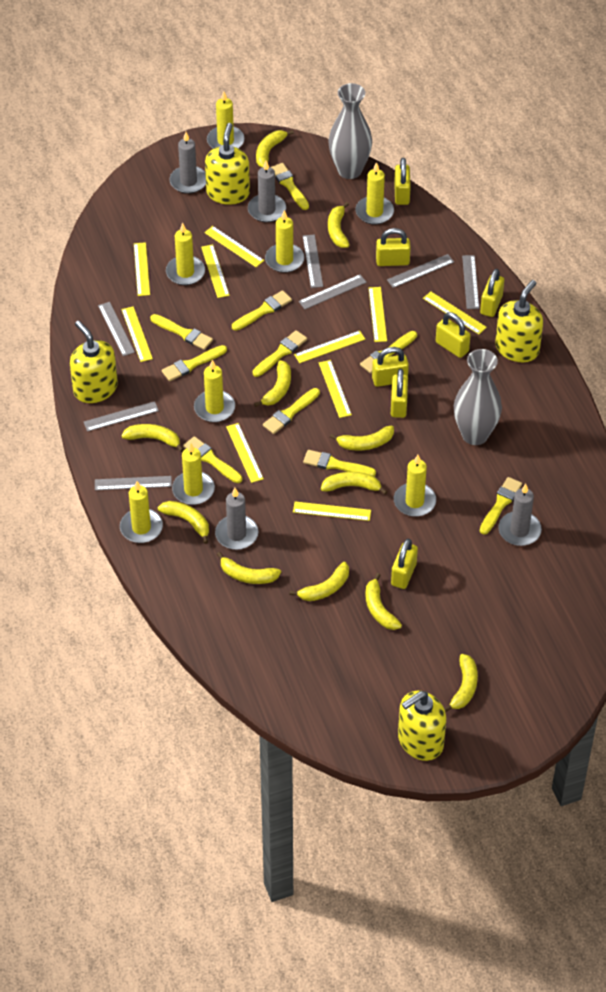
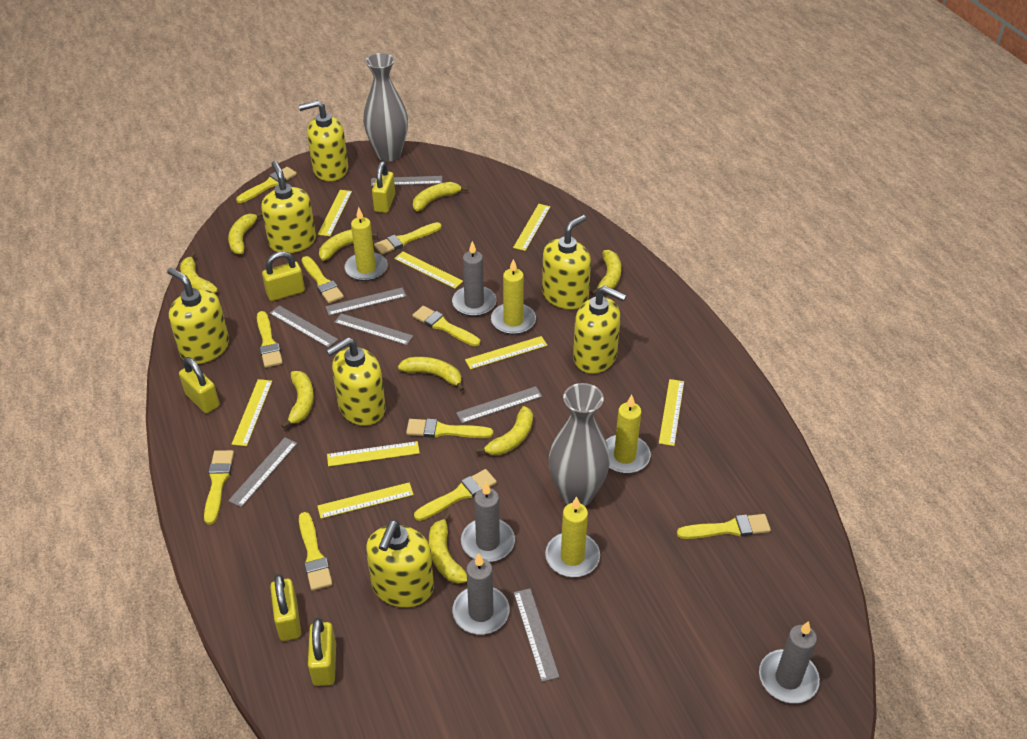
yellow banana: 11 -> 9
yellow candle: 8 -> 4
yellow padlock: 7 -> 5
yellow ruler: 10 -> 8
yellow soap dispenser: 4 -> 7

